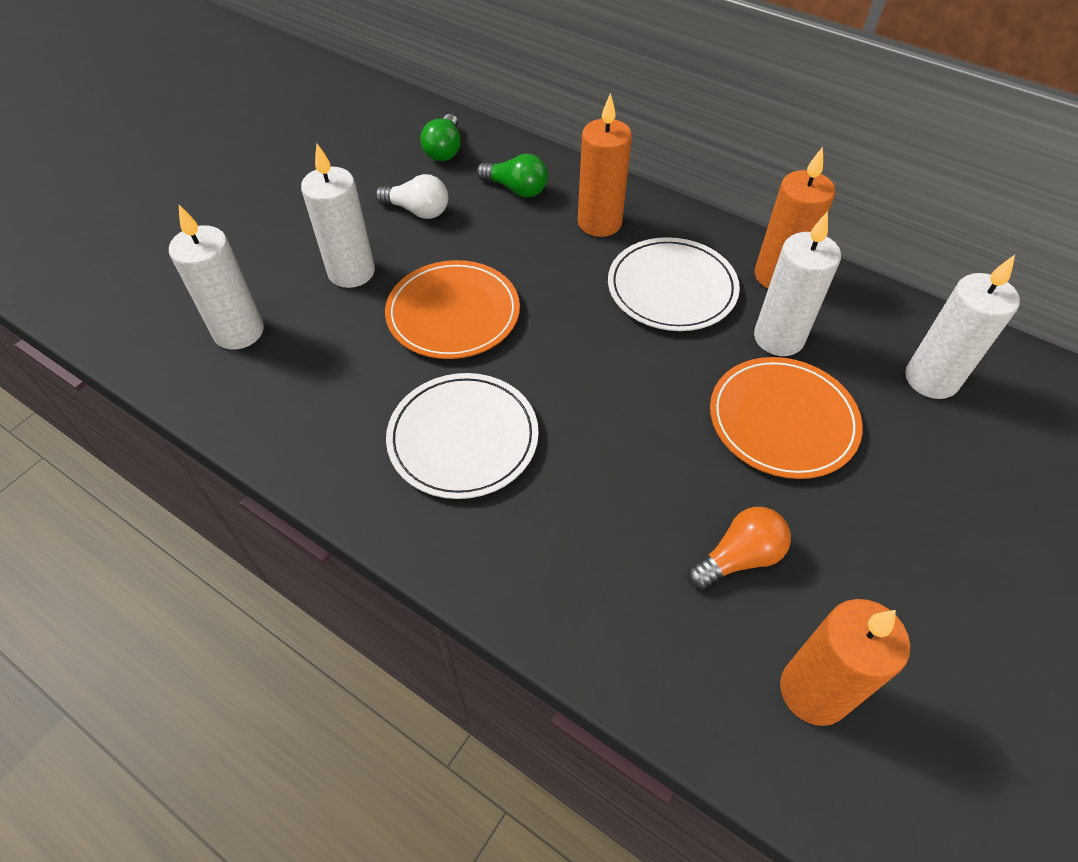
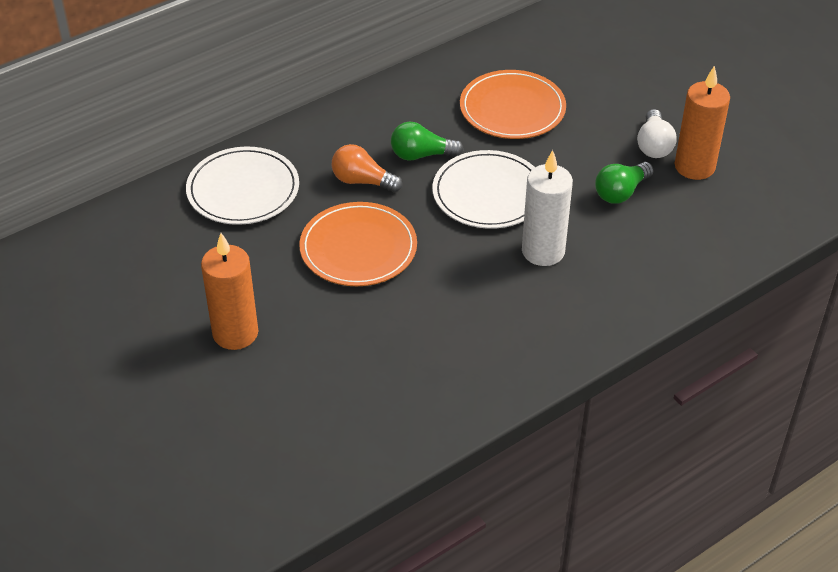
orange candle: 3 -> 2
white candle: 4 -> 1

